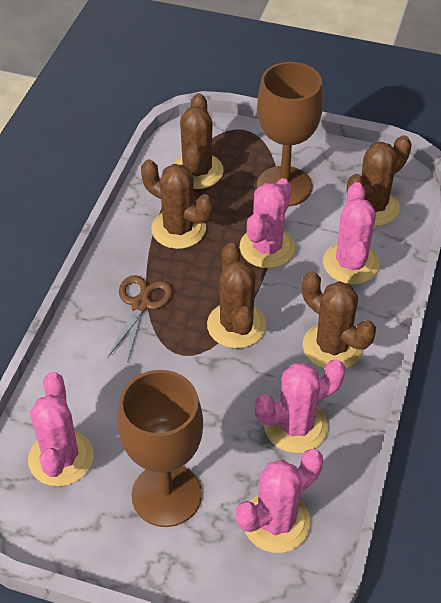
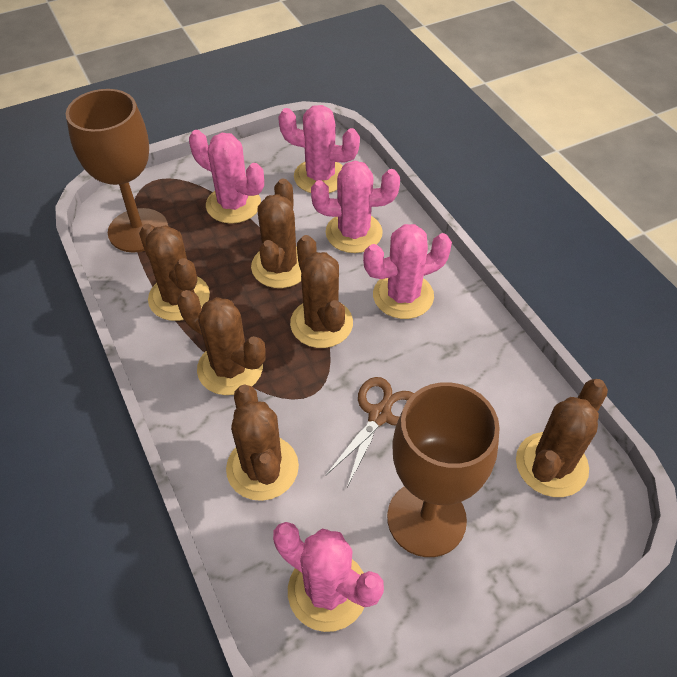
brown cactus: 5 -> 6

